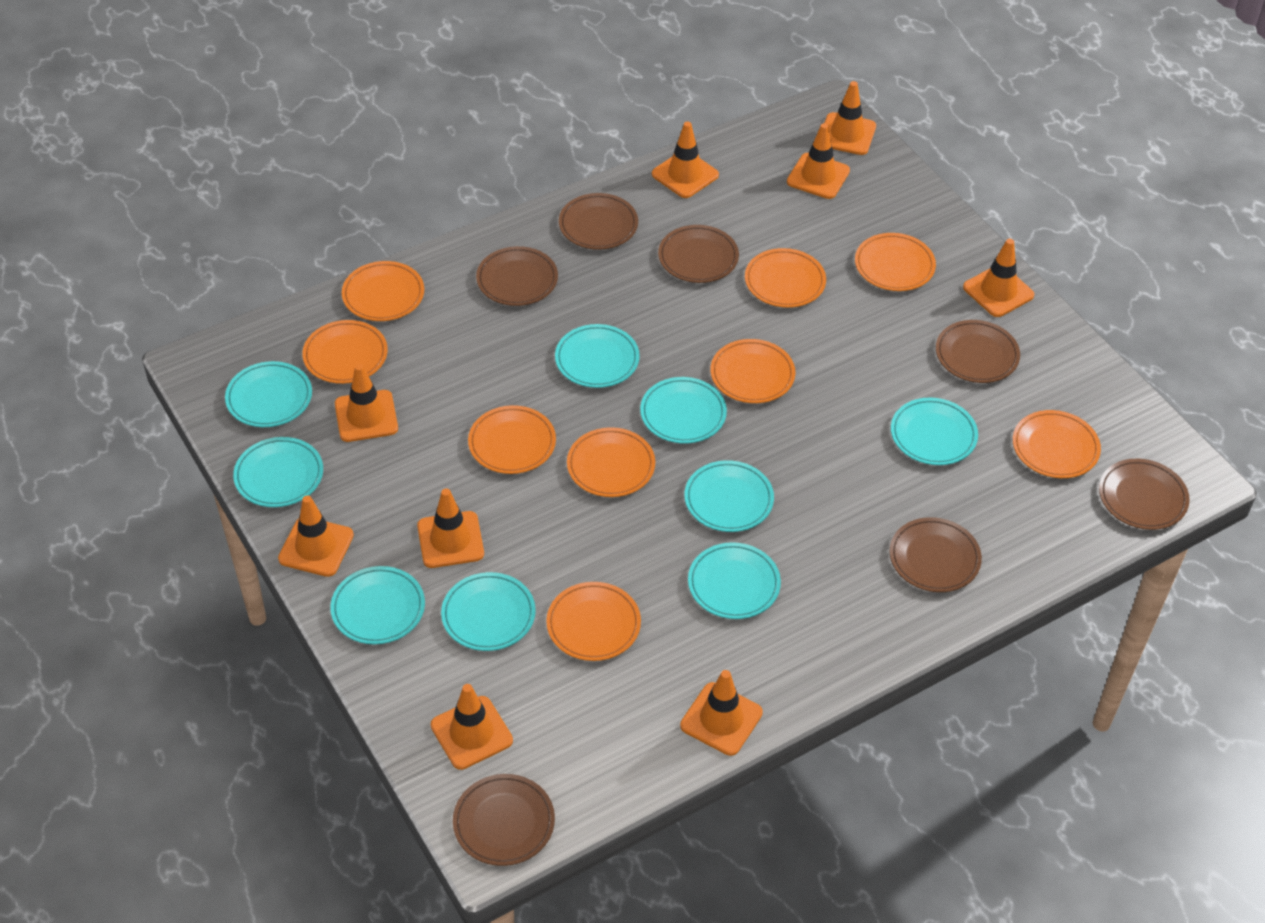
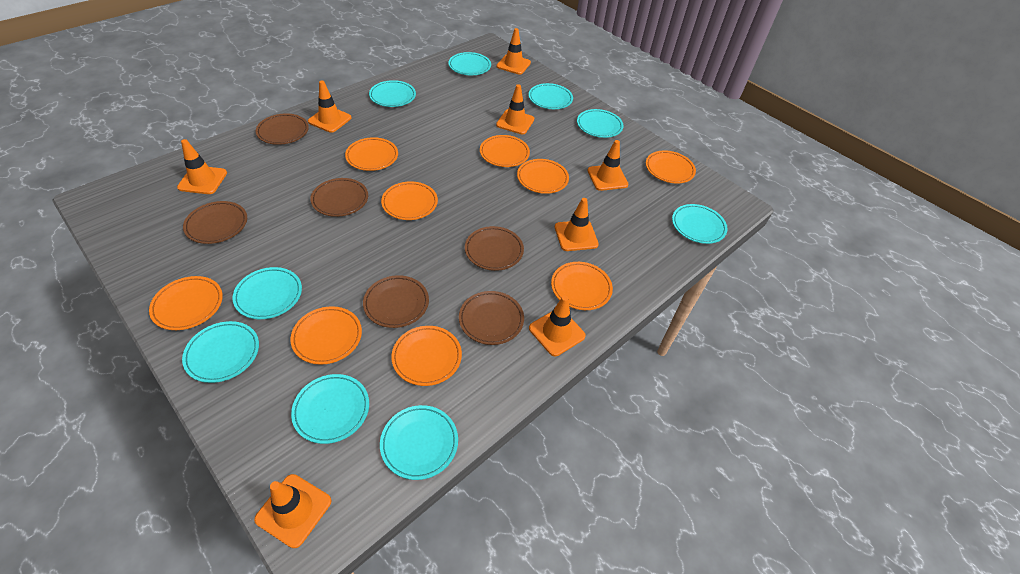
brown plate: 7 -> 6
orange traffic cone: 9 -> 8

